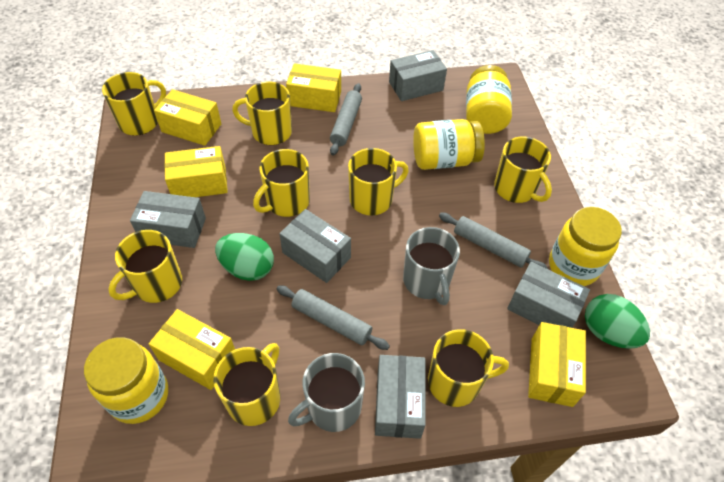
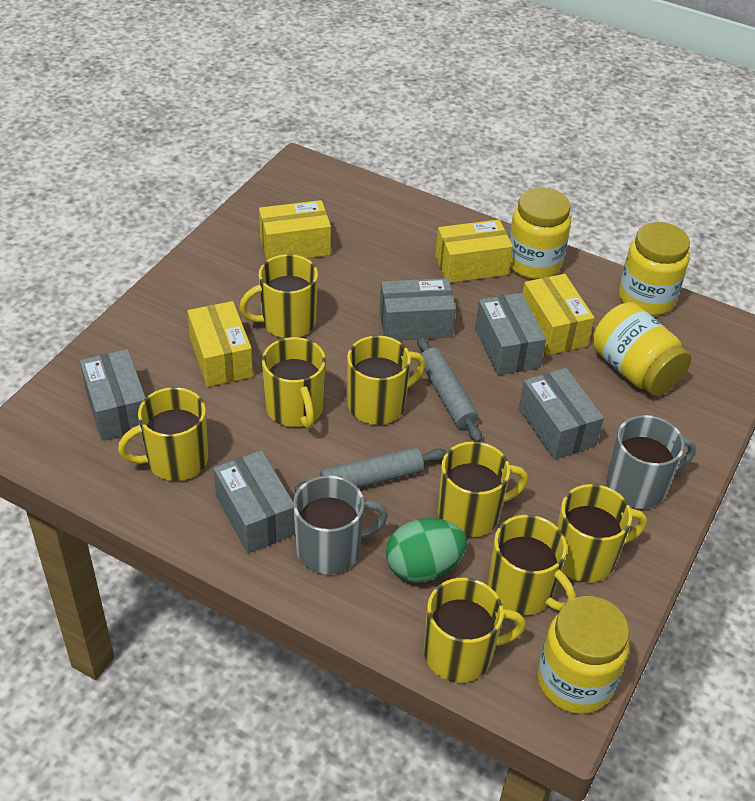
green egg: 2 -> 1
grey rolling pin: 3 -> 2
yellow box: 5 -> 4

